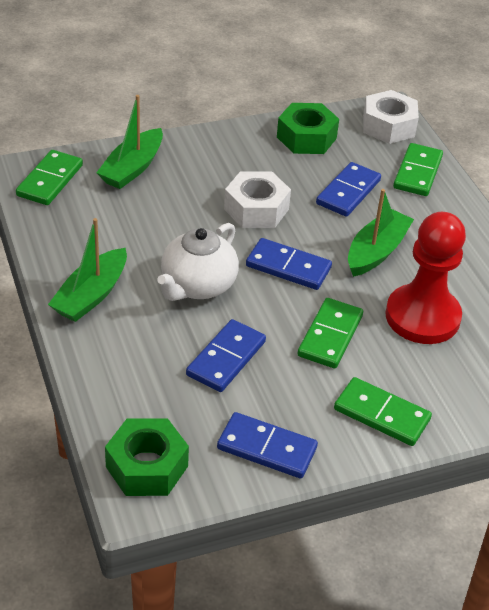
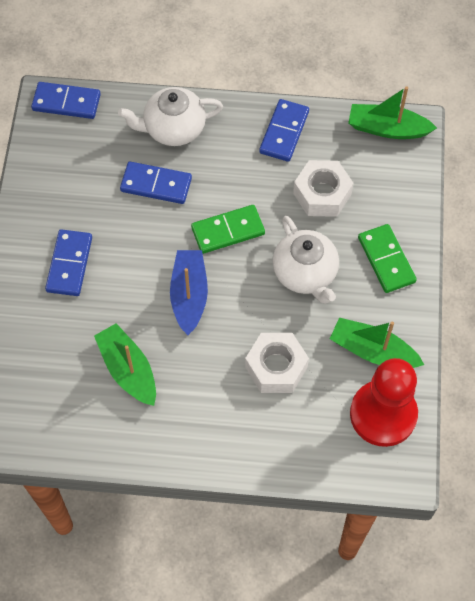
blue boat: 0 -> 1
green domino: 4 -> 2
green nut: 2 -> 0
white teapot: 1 -> 2

